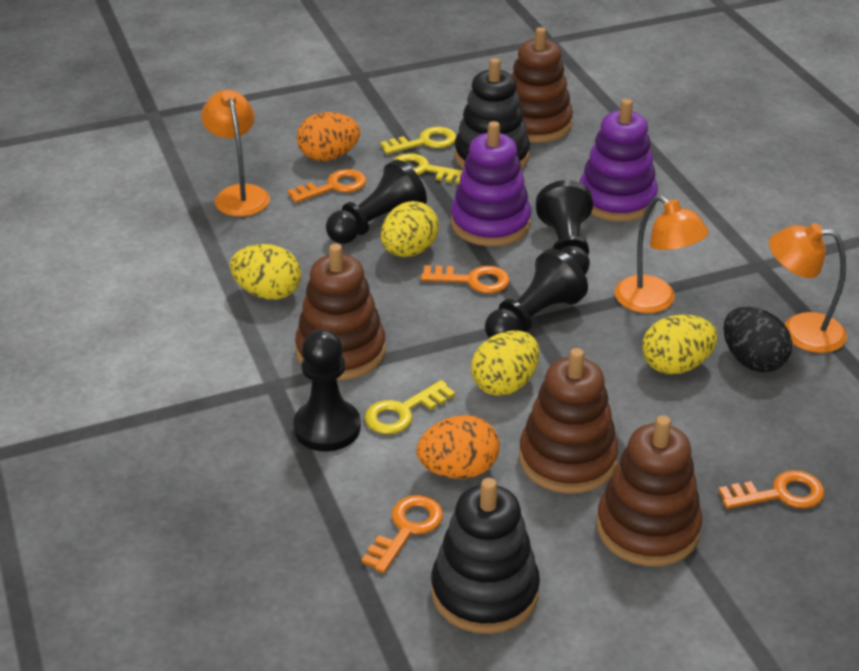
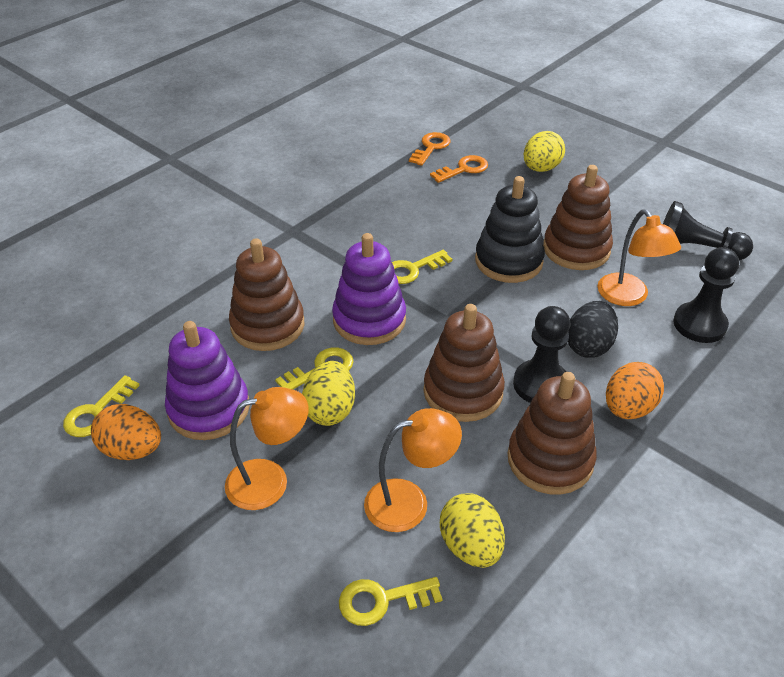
black pawn: 4 -> 3
black stacking toy: 2 -> 1
orange key: 4 -> 2
yellow egg: 4 -> 3
yellow key: 3 -> 4

